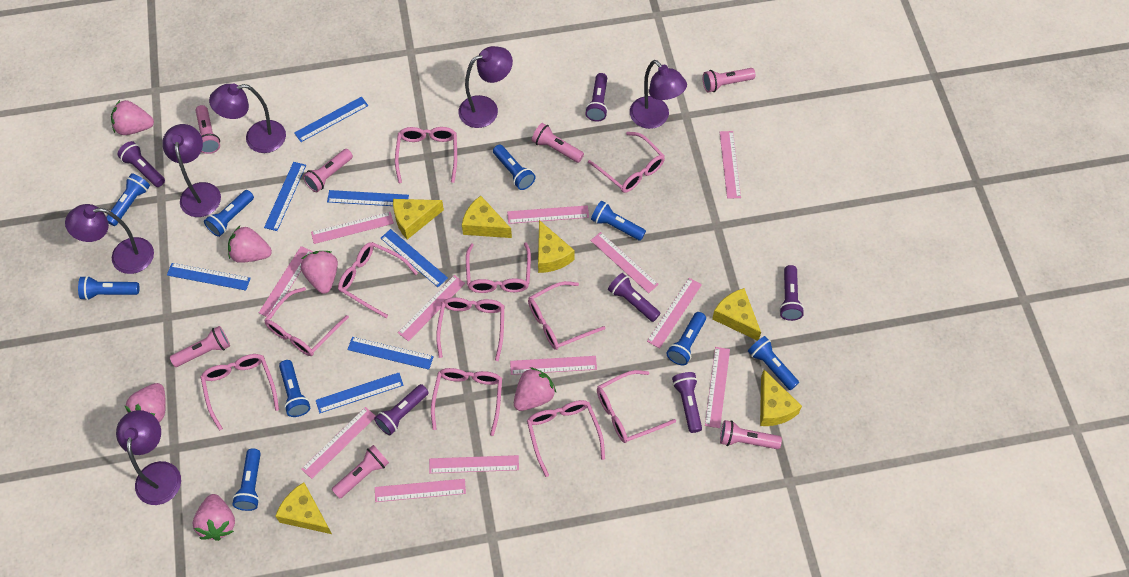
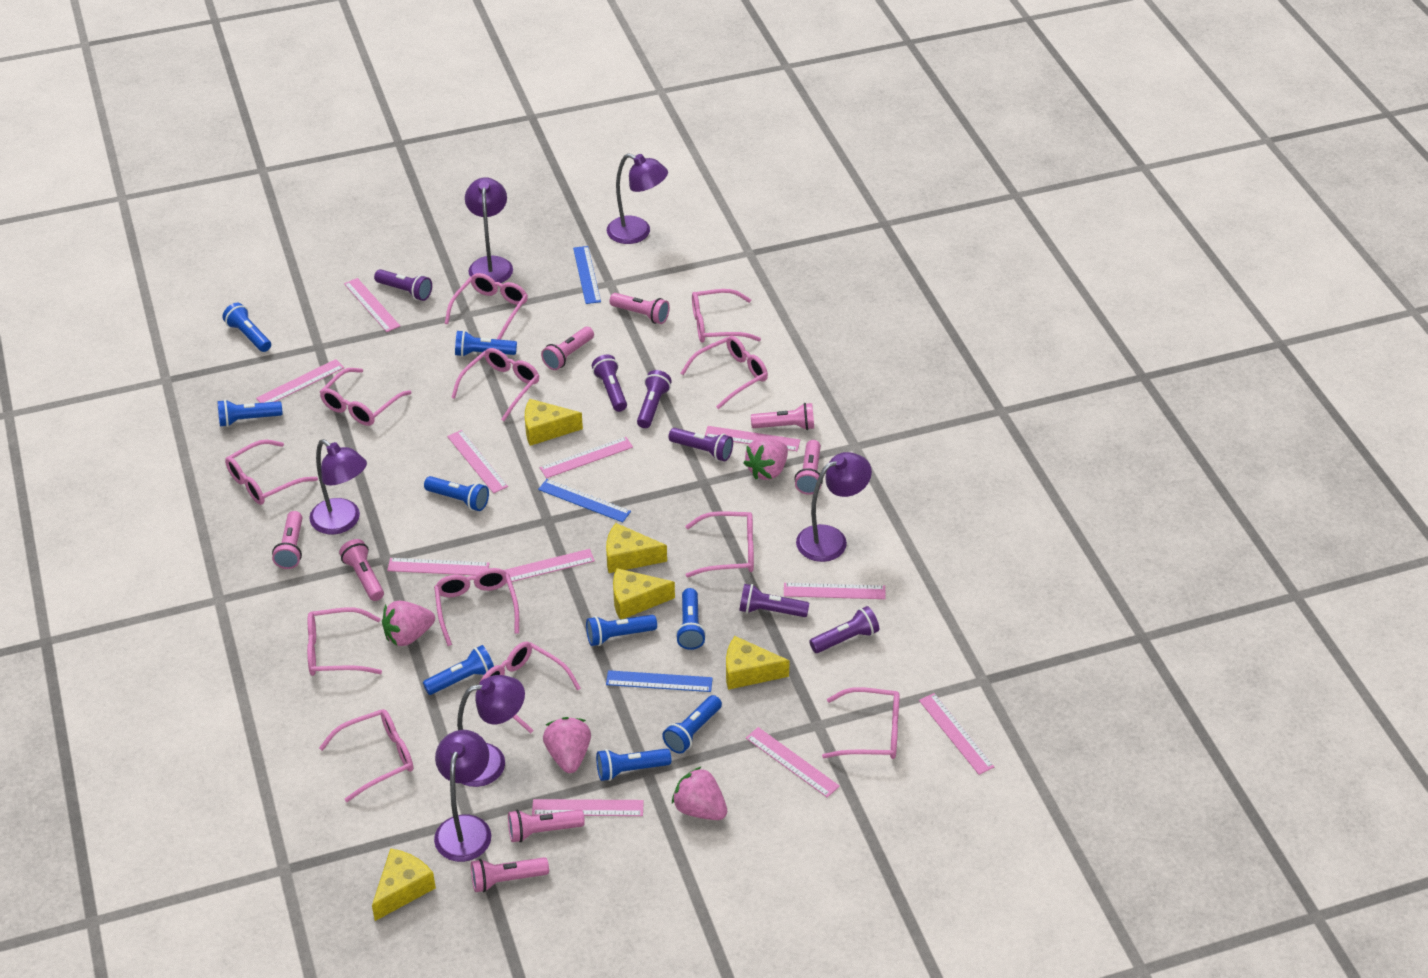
blue ruler: 7 -> 3
pink flashlight: 7 -> 8
pink glasses: 11 -> 12
pink ruler: 12 -> 11
pink strawberry: 6 -> 4
yellow cheese: 6 -> 5

